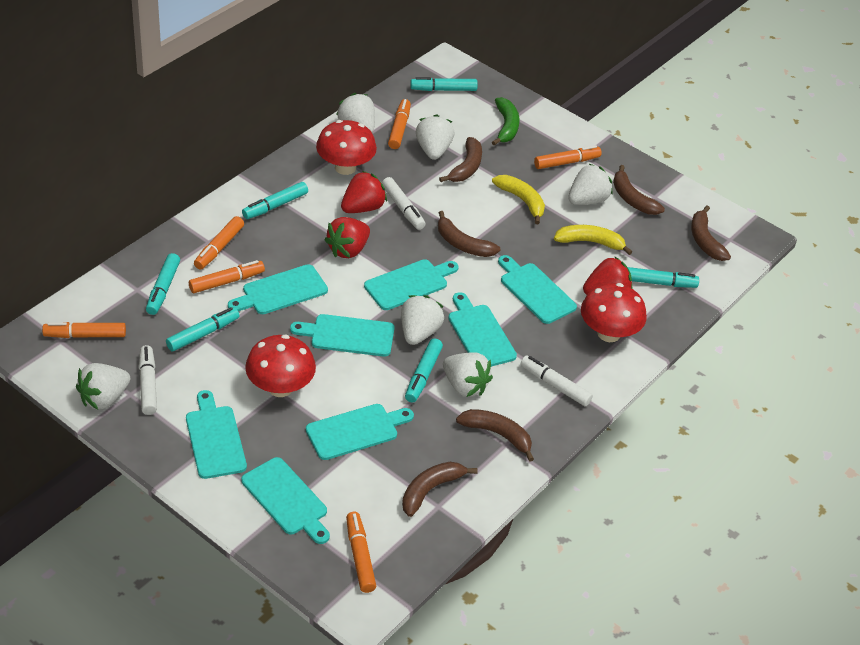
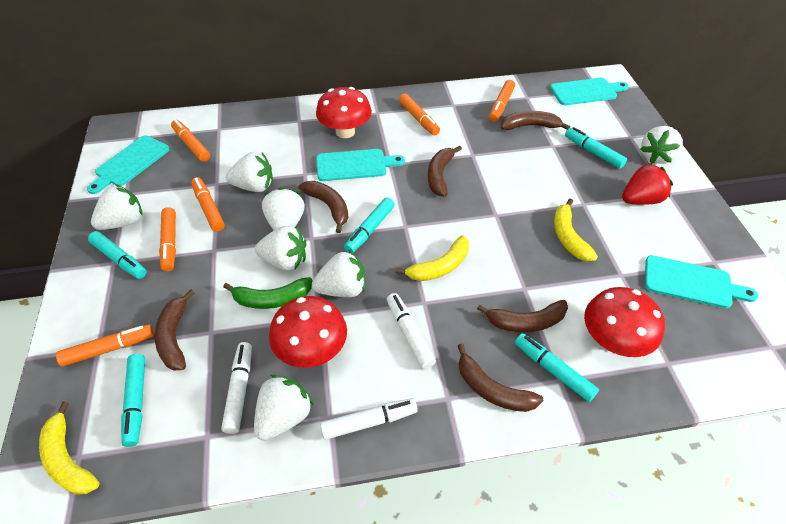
red strawberry: 3 -> 1
turquoise cutting board: 8 -> 4
turquoise marker: 6 -> 5
white strawberry: 6 -> 7
yellow banana: 2 -> 3

